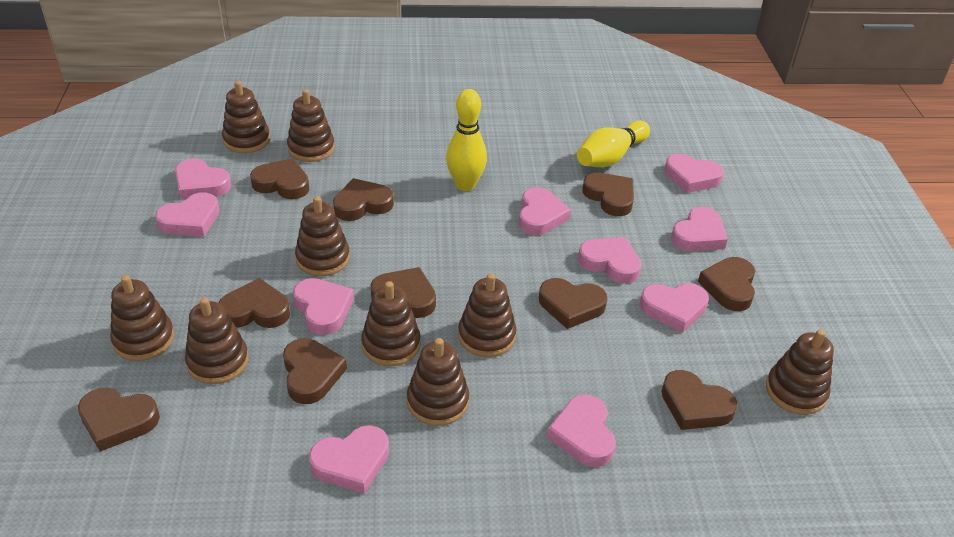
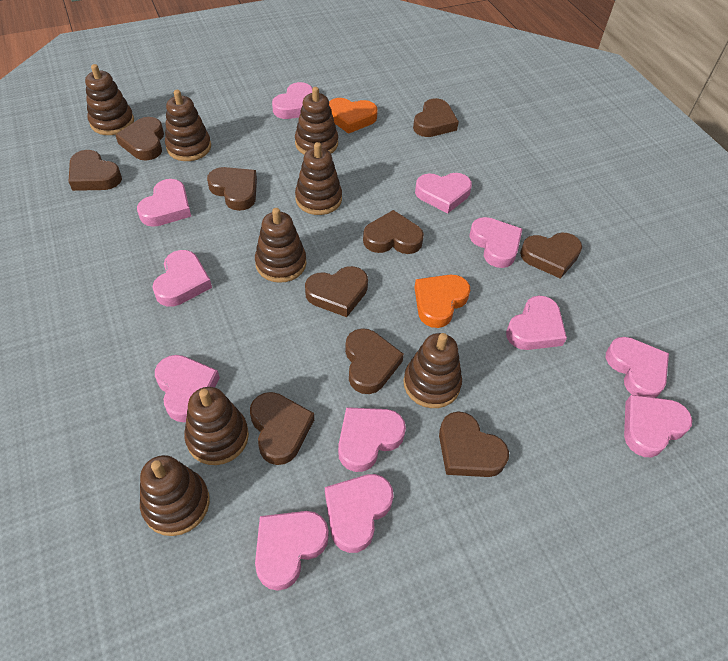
brown stacking toy: 9 -> 8
orange heart: 0 -> 2
pink heart: 10 -> 12
yellow bowling pin: 2 -> 0

